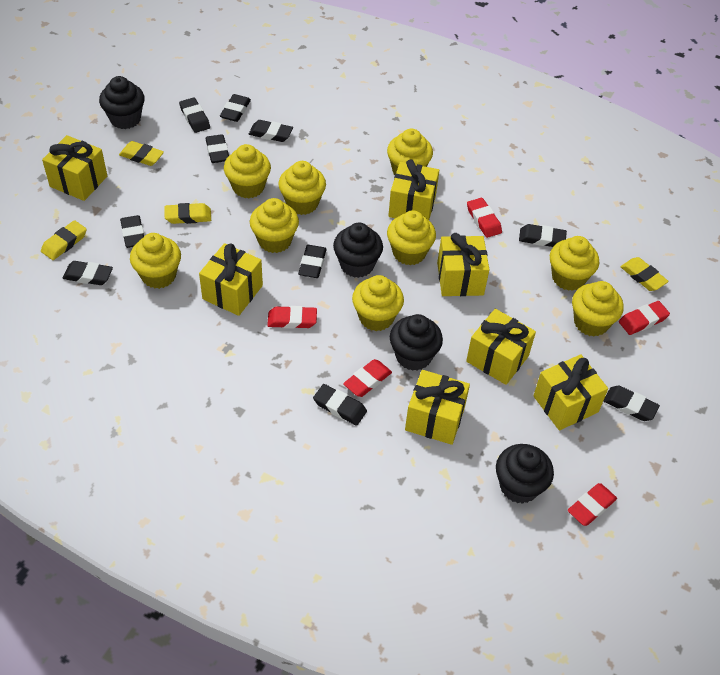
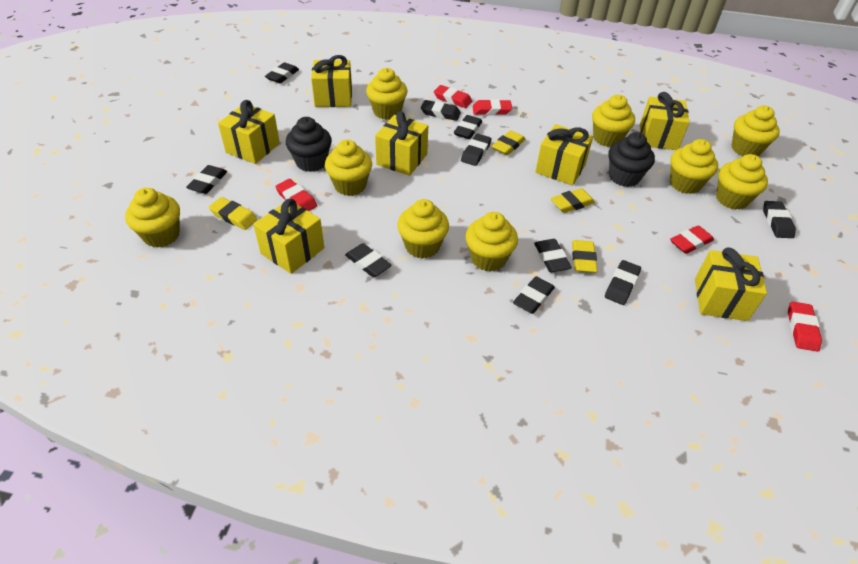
black cupcake: 4 -> 2

